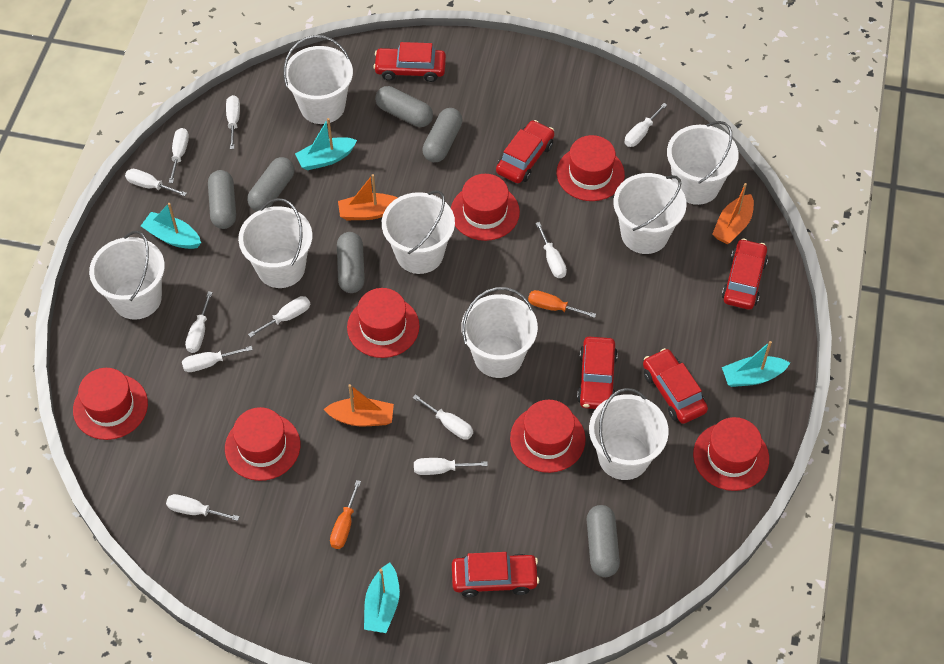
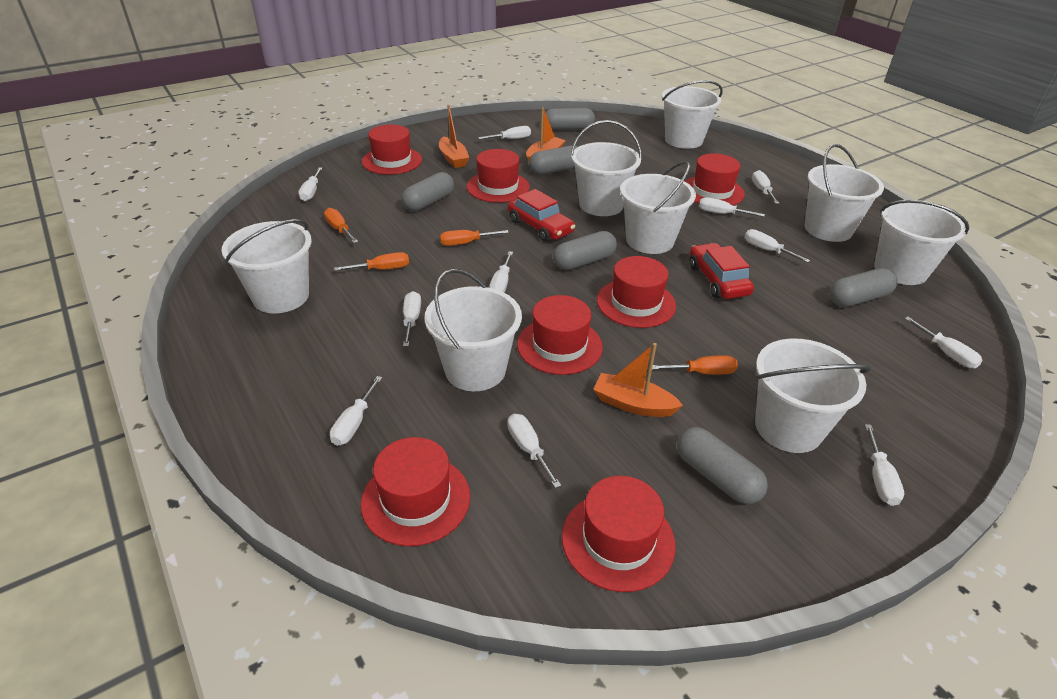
orange screwdriver: 2 -> 4
red car: 6 -> 2
turquoise boat: 4 -> 0

